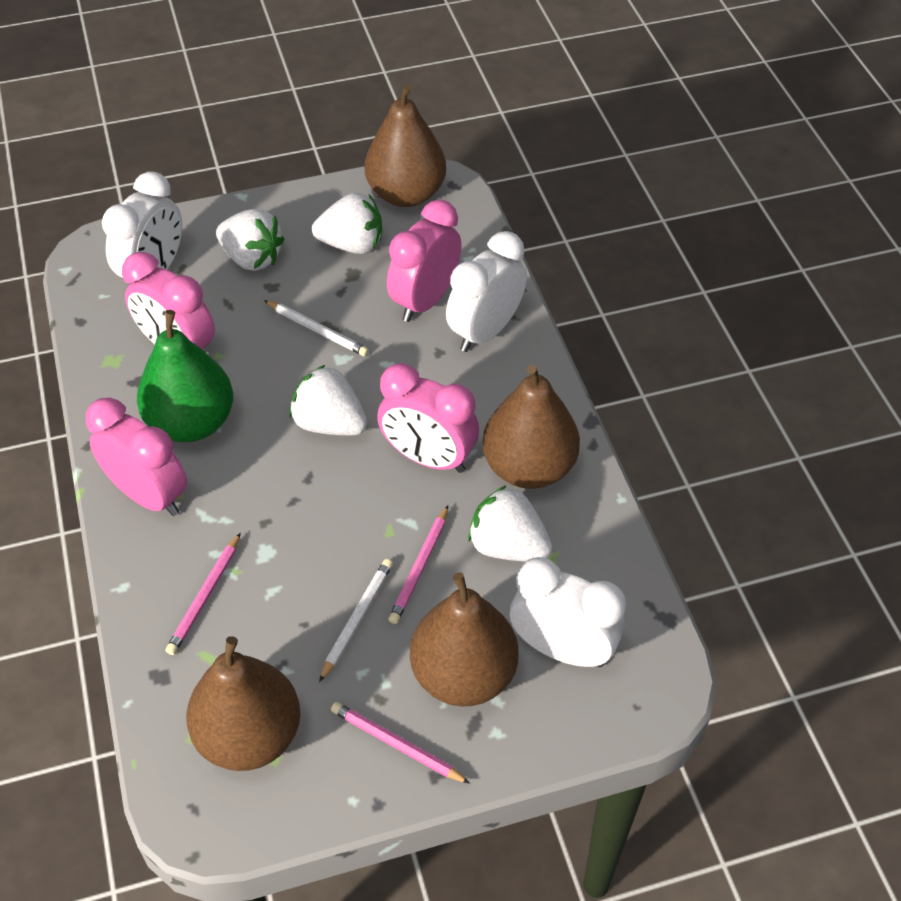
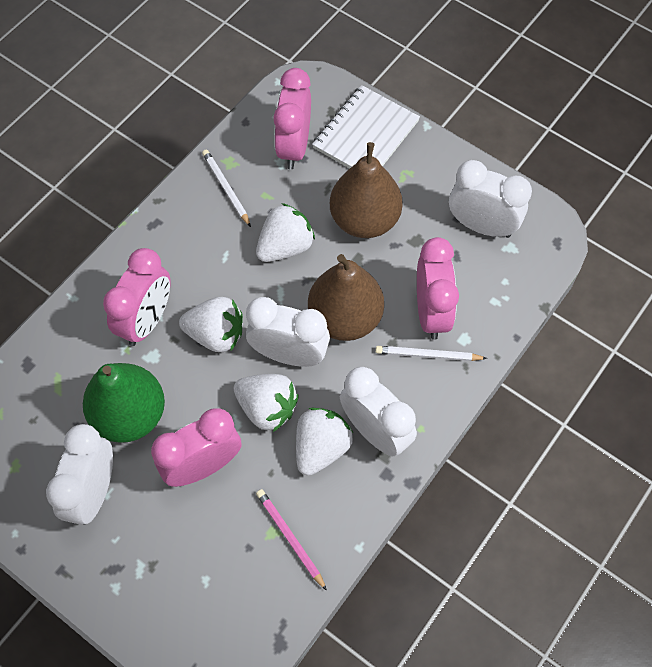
brown pear: 4 -> 2
pink pencil: 3 -> 1
white clock: 3 -> 4
white notebook: 0 -> 1

